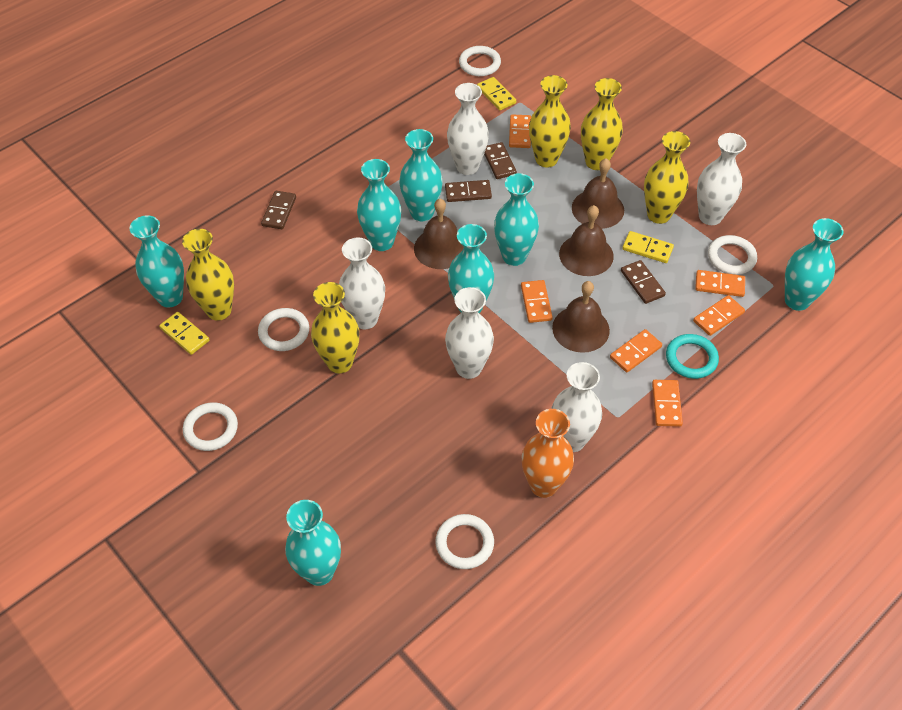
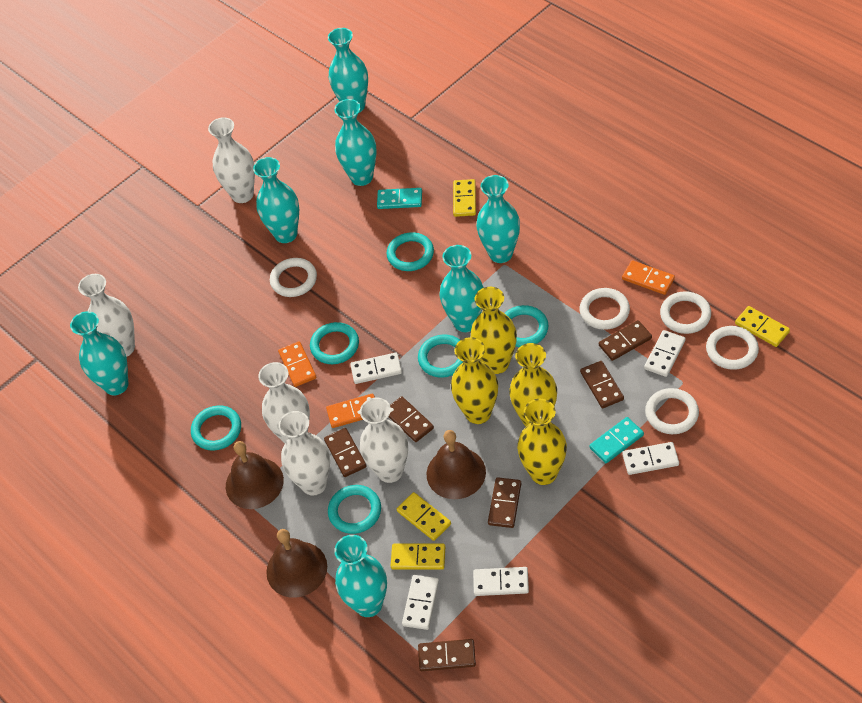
brown bell: 4 -> 3
brown domino: 4 -> 6
orange domino: 6 -> 3
orange vase: 1 -> 0
turquoise domino: 0 -> 2
turquoise ring: 1 -> 6
white domino: 0 -> 5
yellow domino: 3 -> 4
yellow vase: 5 -> 4

